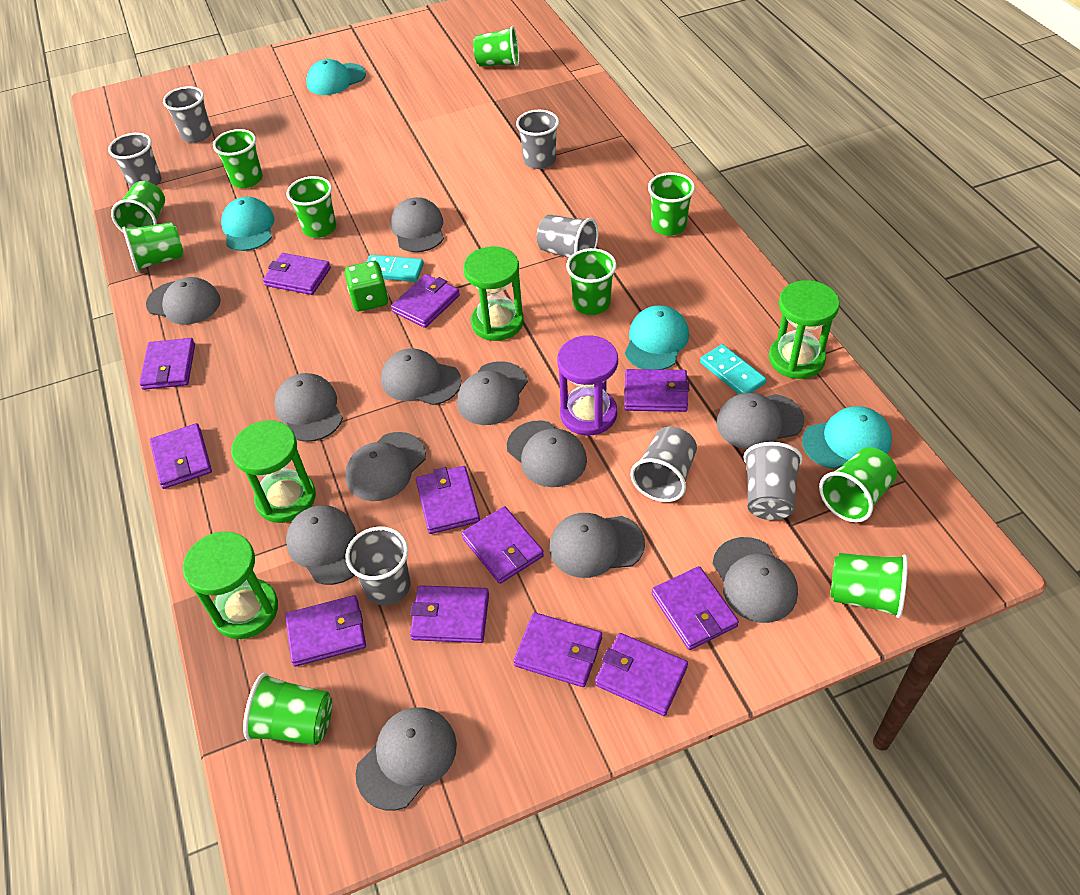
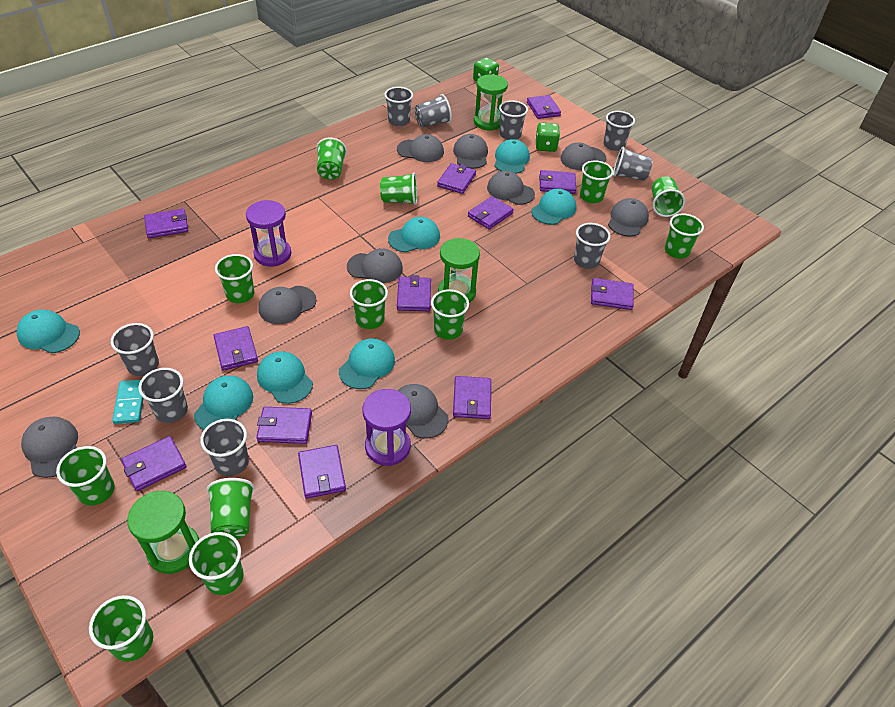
green cup: 10 -> 12
green dice: 1 -> 2
green hourglass: 4 -> 3
grey cap: 12 -> 9
grey cup: 7 -> 9
purple hourglass: 1 -> 2
turquoise cap: 4 -> 7
turquoise domino: 2 -> 1

